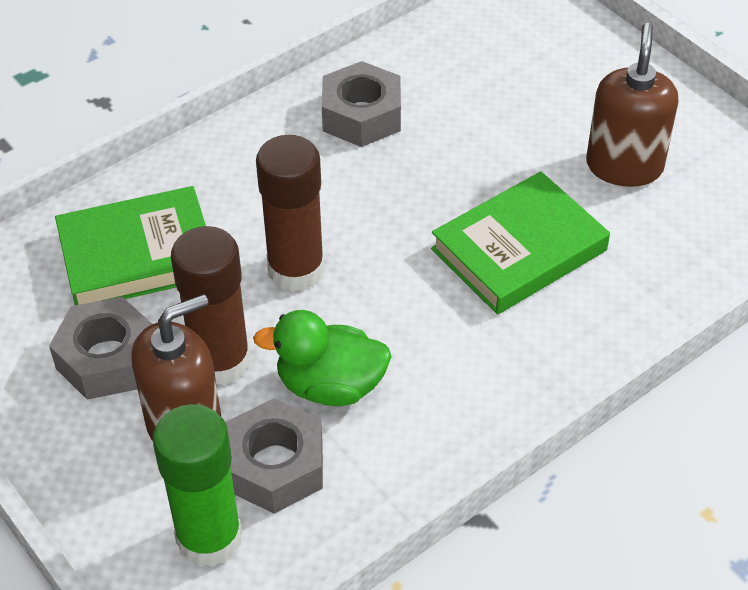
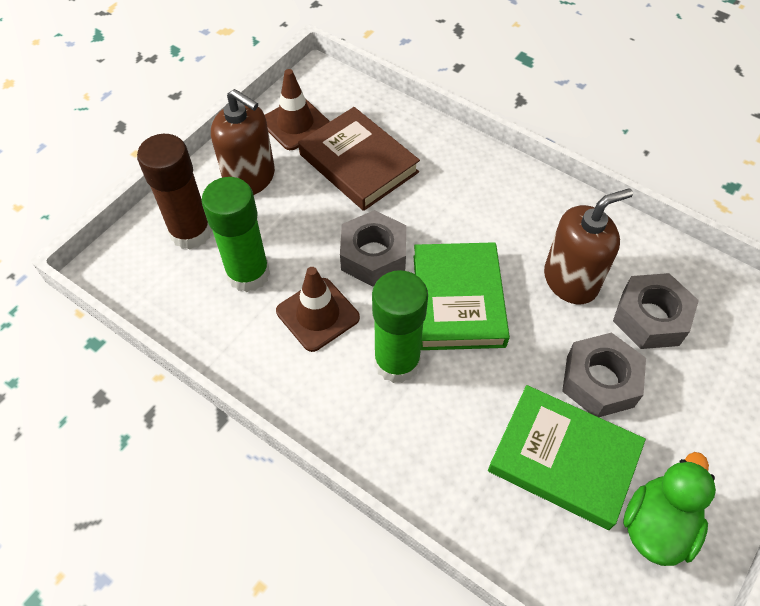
brown book: 0 -> 1
brown glue stick: 2 -> 1
brown traffic cone: 0 -> 2
green glue stick: 1 -> 2

